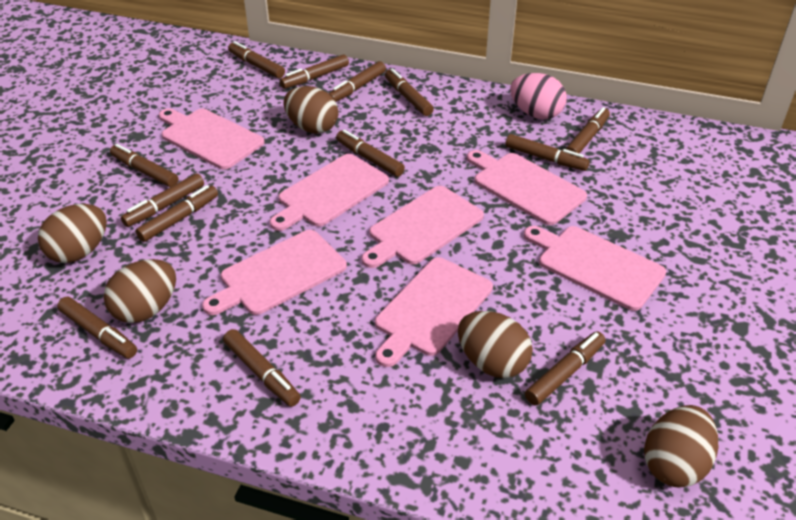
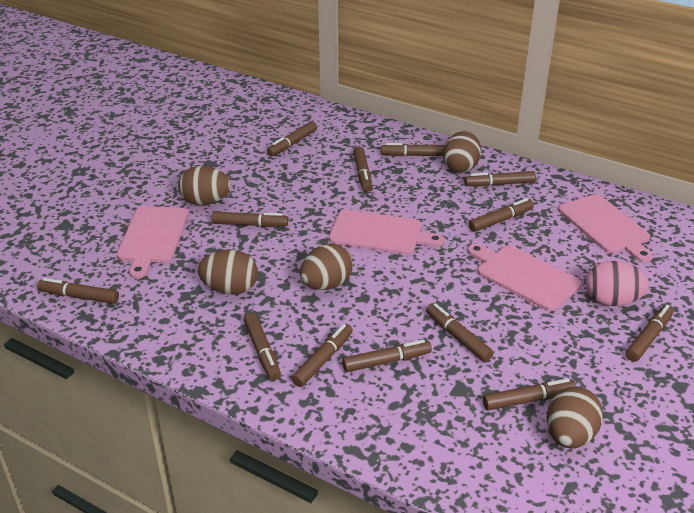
pink cutting board: 7 -> 4

